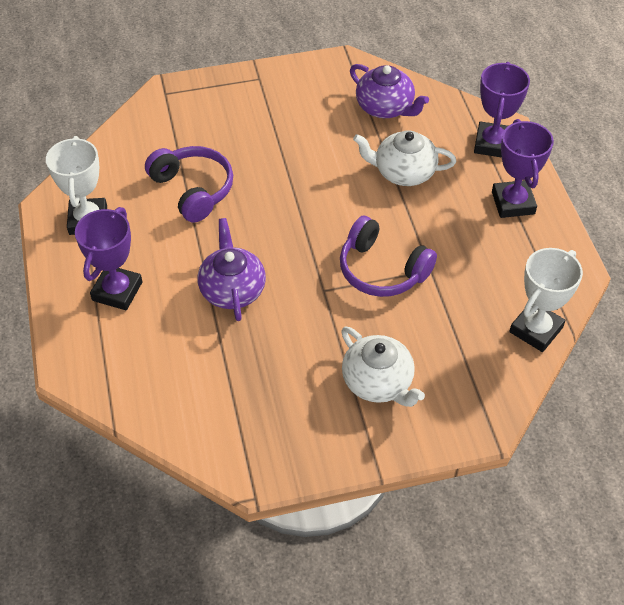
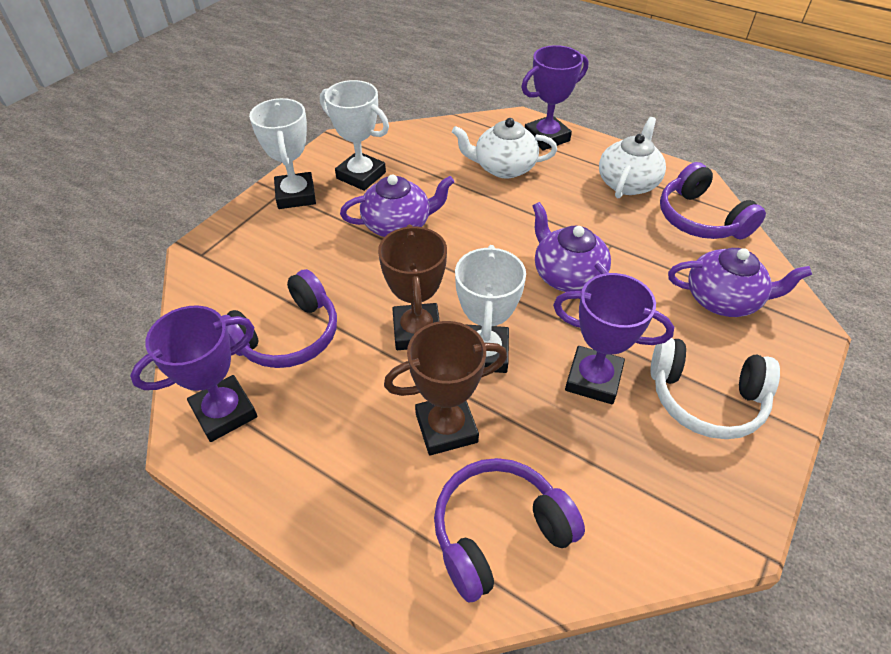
brown trophy: 0 -> 2
purple headphones: 2 -> 3
purple teapot: 2 -> 3
white headphones: 0 -> 1
white trophy: 2 -> 3

